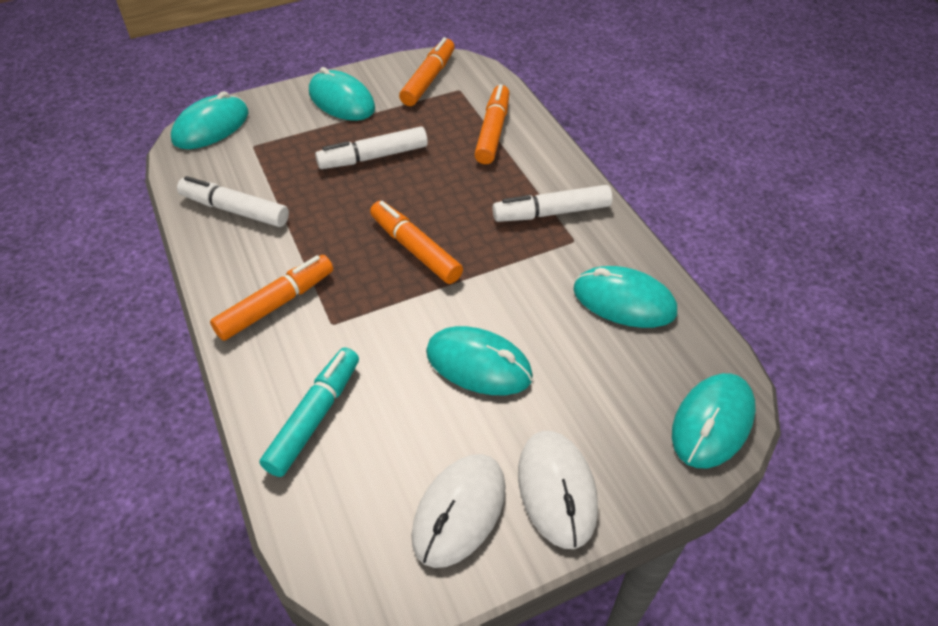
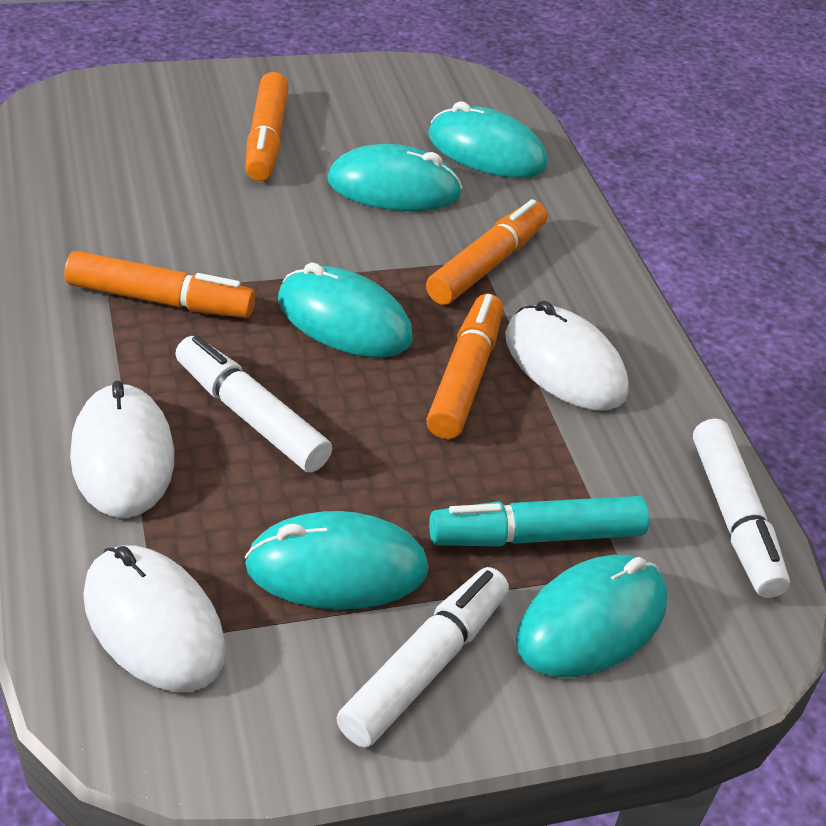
white mouse: 2 -> 3

